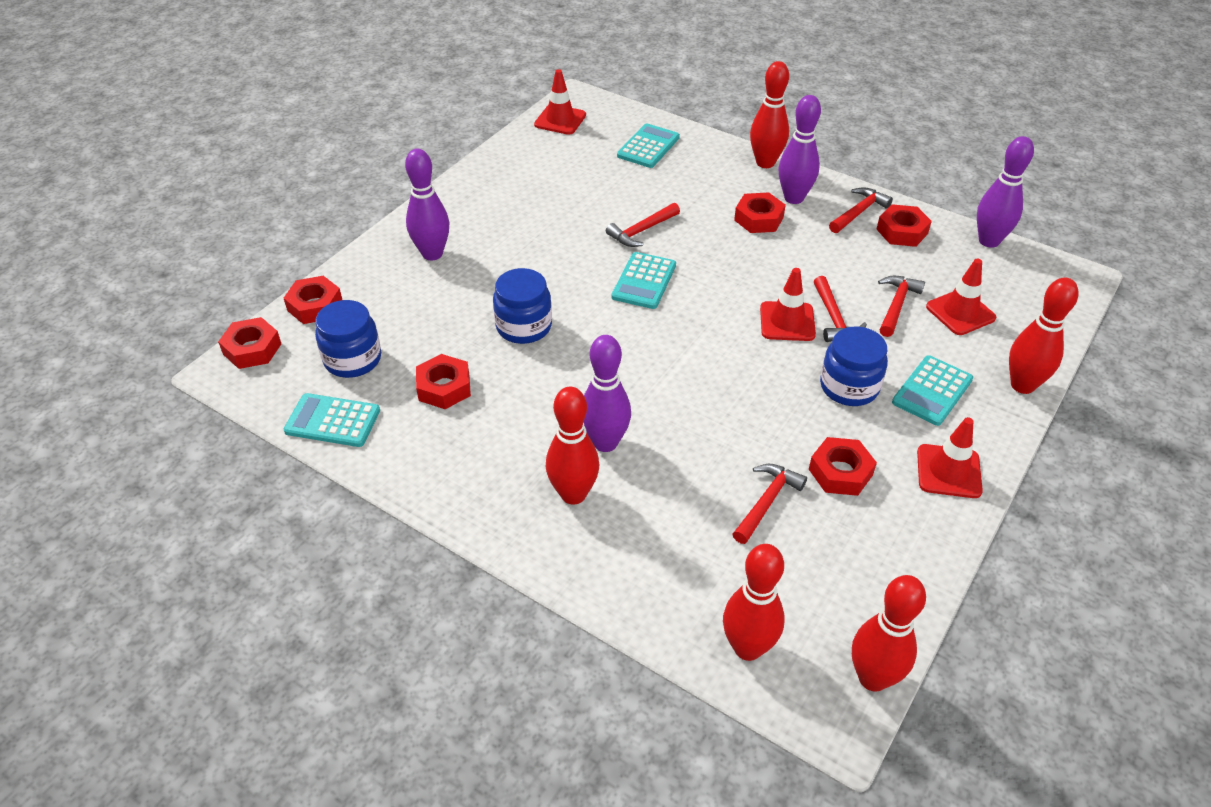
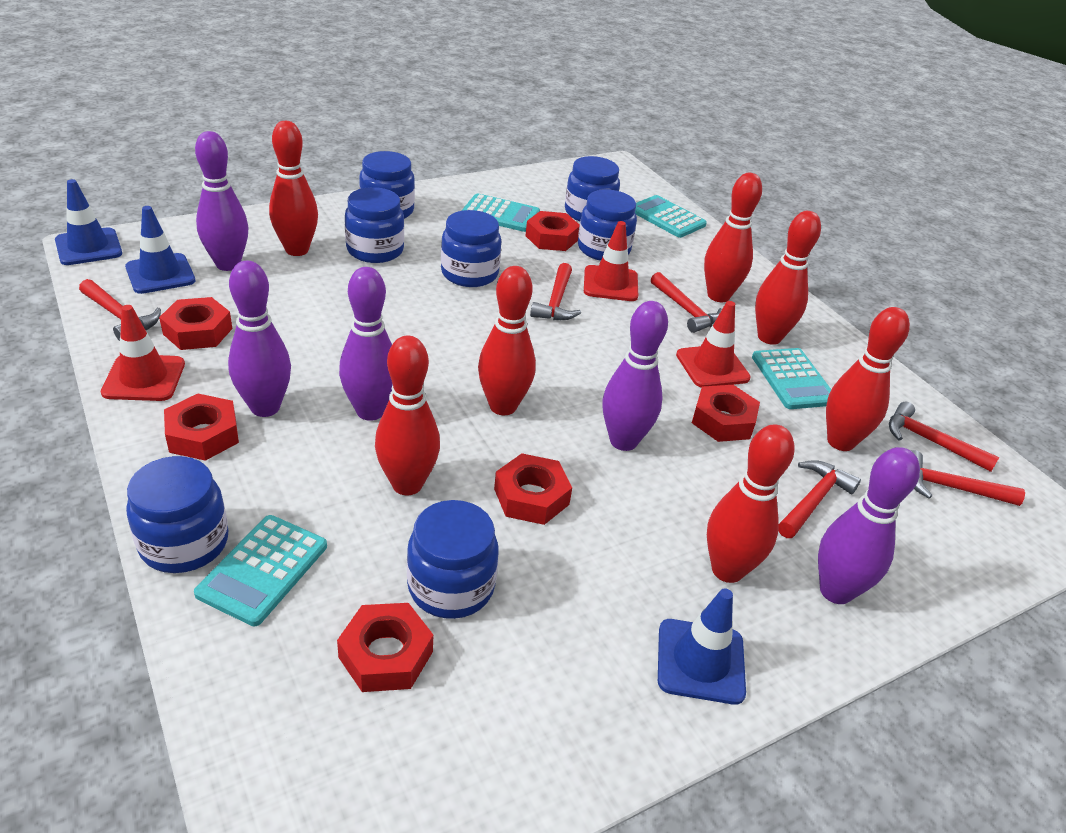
blue jar: 3 -> 7
blue traffic cone: 0 -> 3
purple bowling pin: 4 -> 5
red bowling pin: 5 -> 7
red hammer: 5 -> 6
red traffic cone: 4 -> 3

